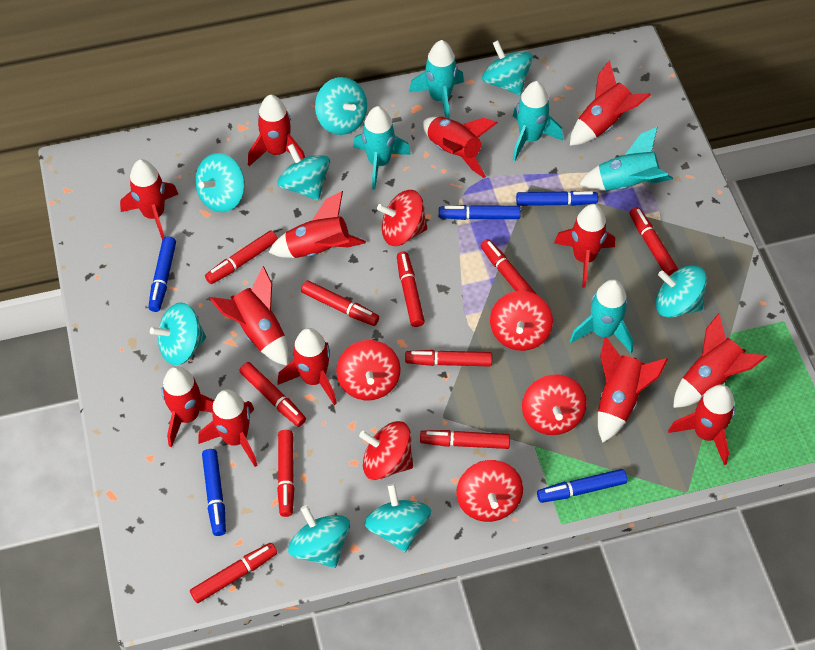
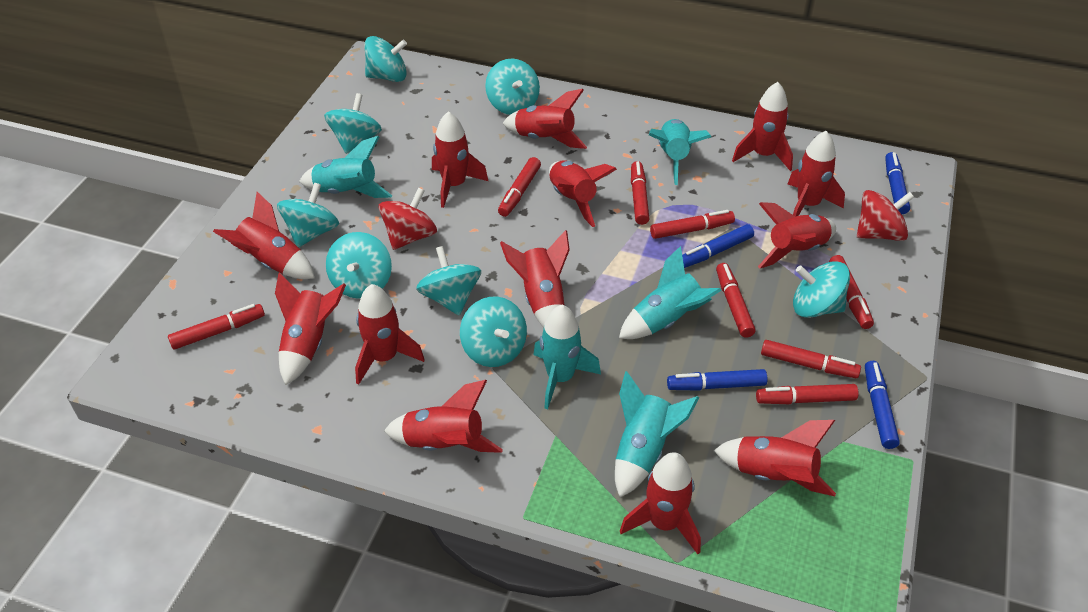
blue marker: 5 -> 4
red marker: 10 -> 8
red spinning top: 6 -> 2

